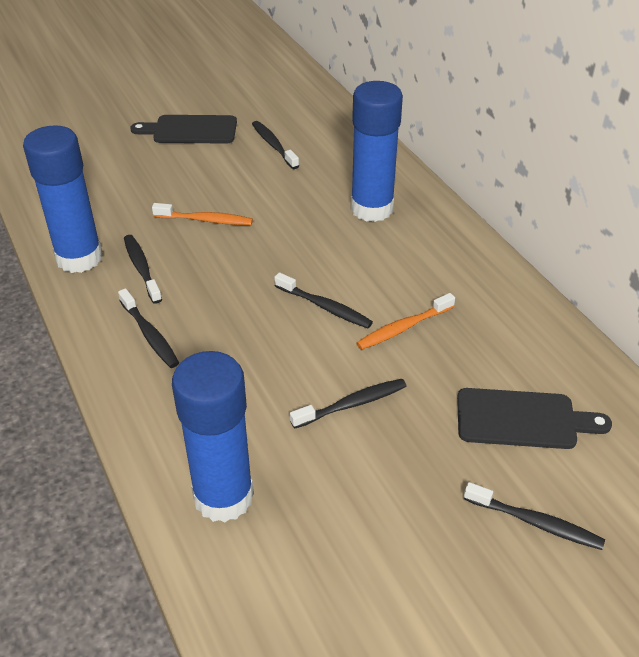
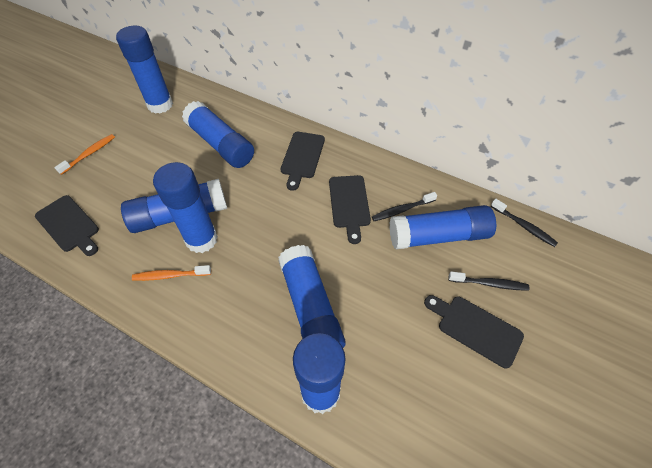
black cutting board: 2 -> 4
black toothbrush: 6 -> 3
blue glue stick: 3 -> 7

